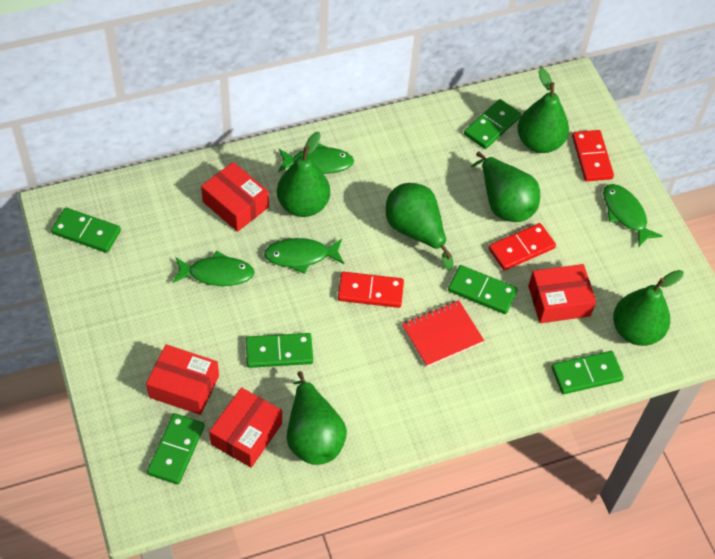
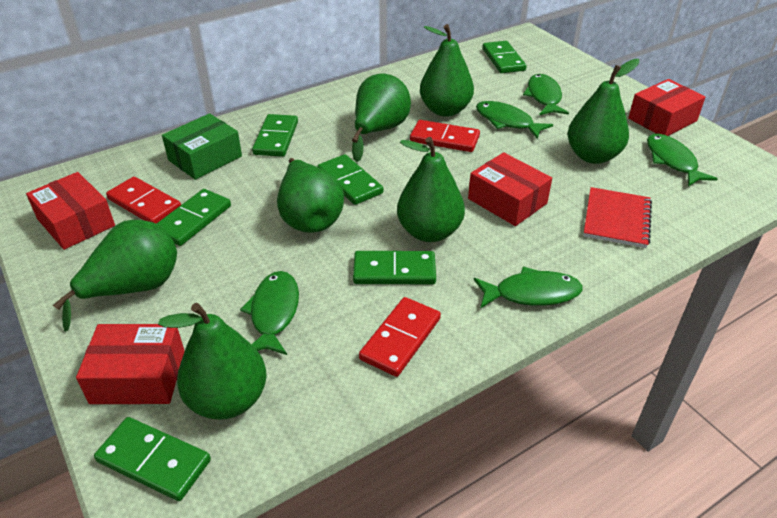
green box: 0 -> 1
green fish: 4 -> 5
green pear: 6 -> 7

